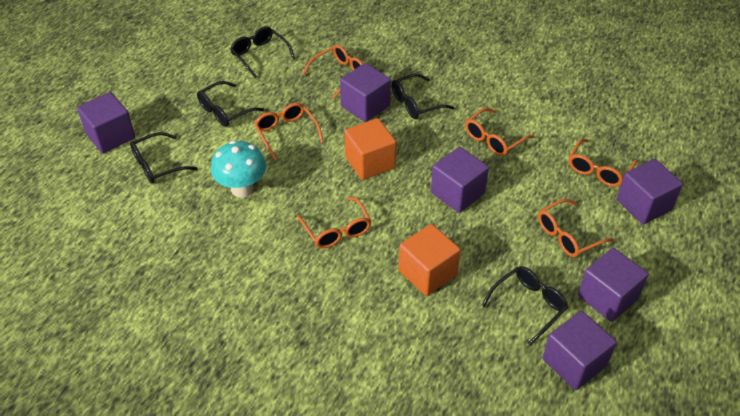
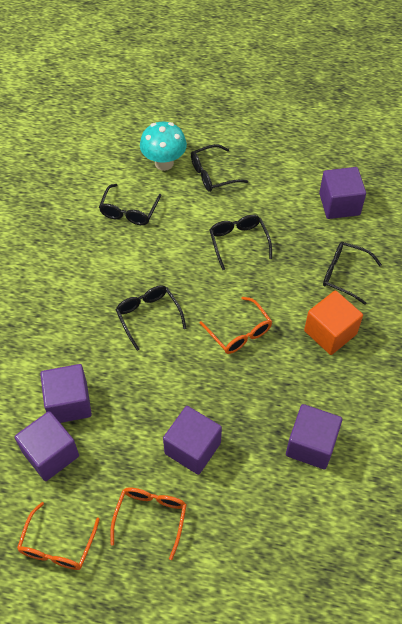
orange cube: 2 -> 1
orange glasses: 6 -> 3
purple cube: 6 -> 5

